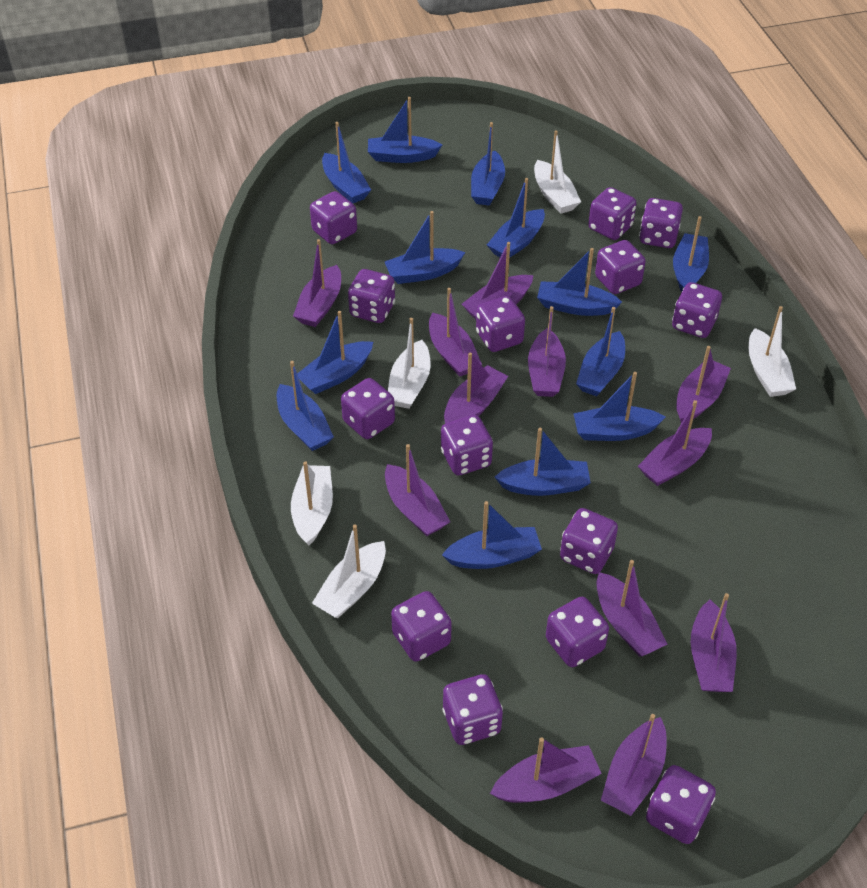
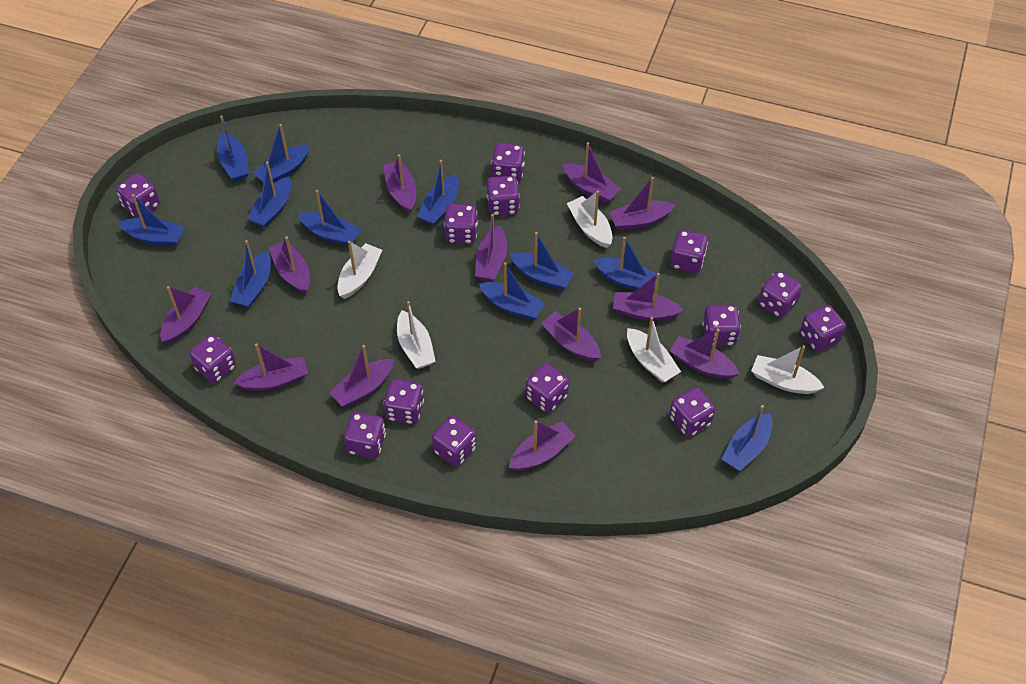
blue boat: 13 -> 11

